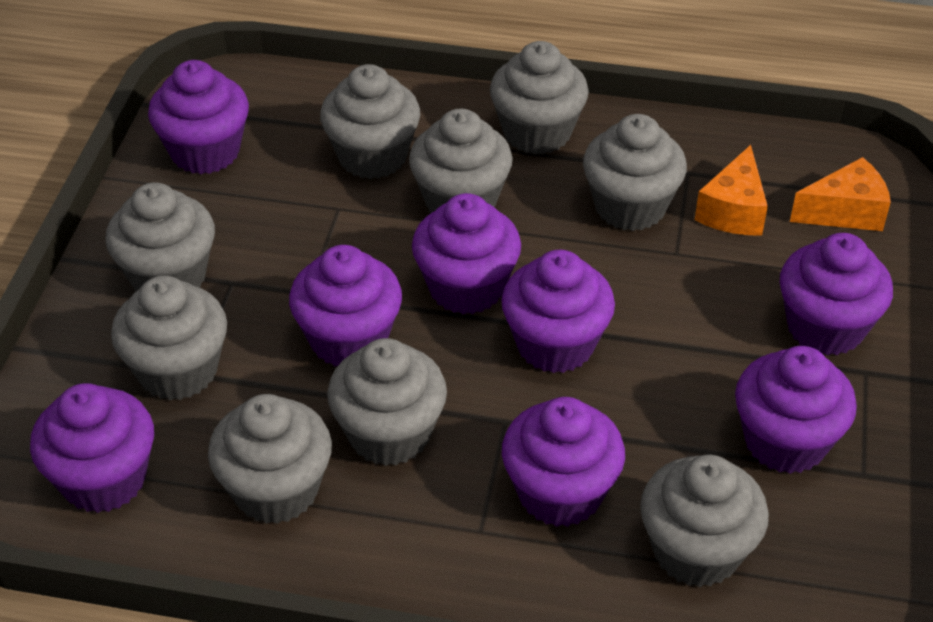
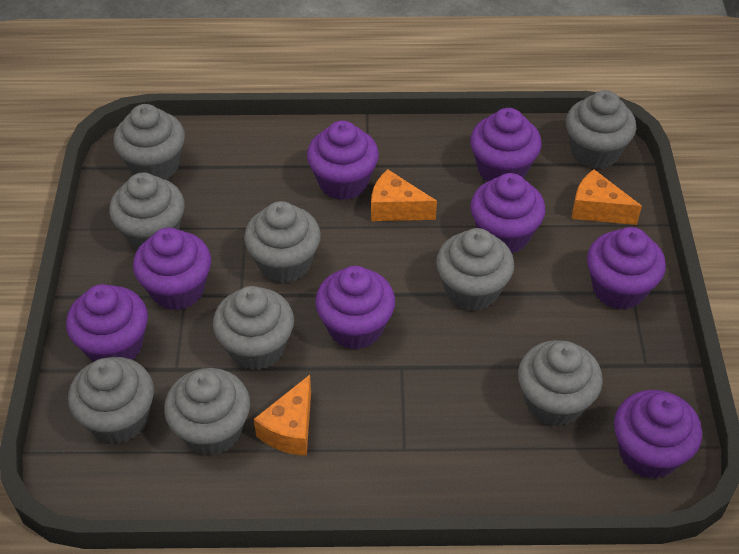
orange cheese: 2 -> 3

